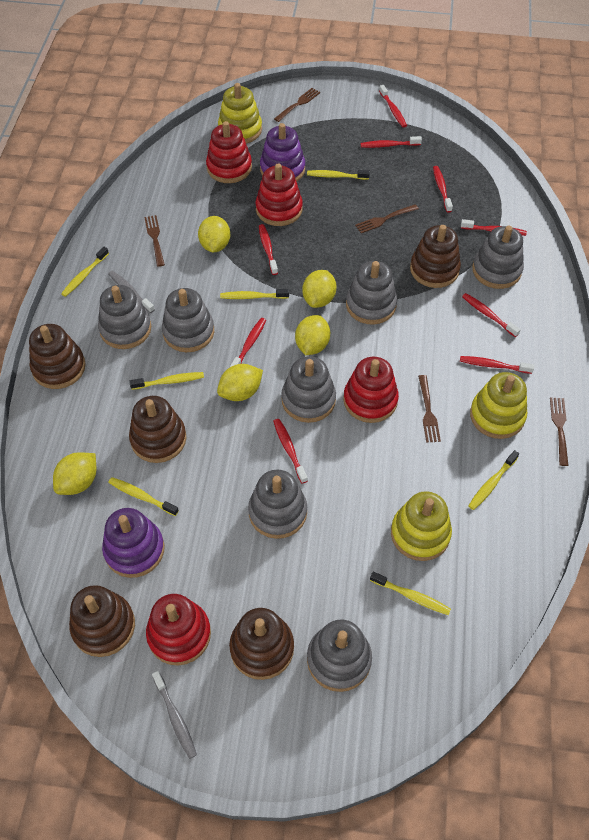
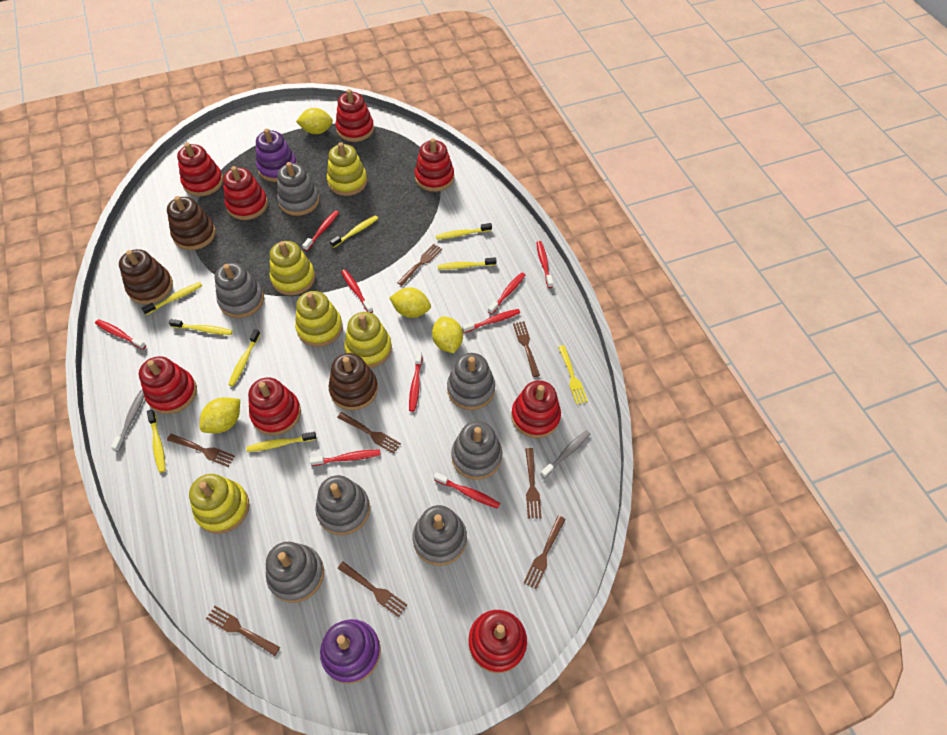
brown fork: 5 -> 8
brown stacking toy: 5 -> 3
red stacking toy: 4 -> 8
yellow fork: 0 -> 1
yellow lemon: 5 -> 4
yellow stacking toy: 3 -> 5
yellow toothbrush: 7 -> 8

